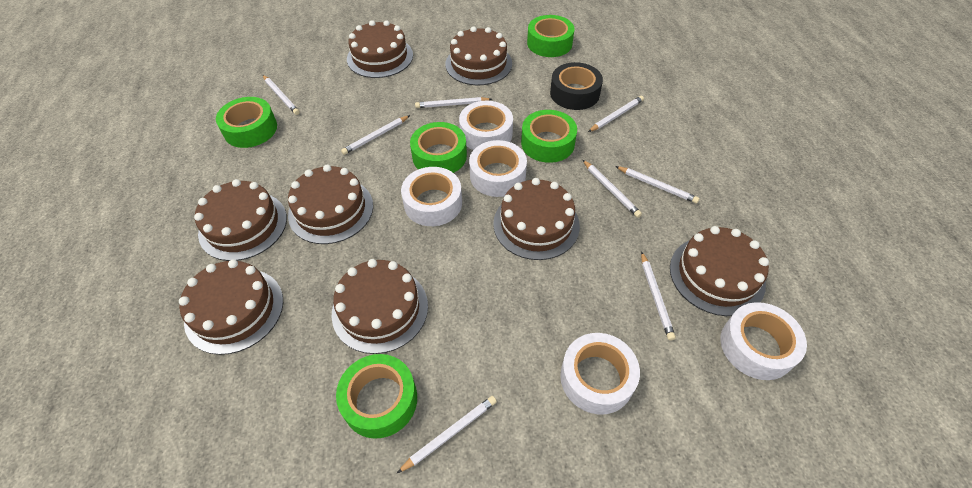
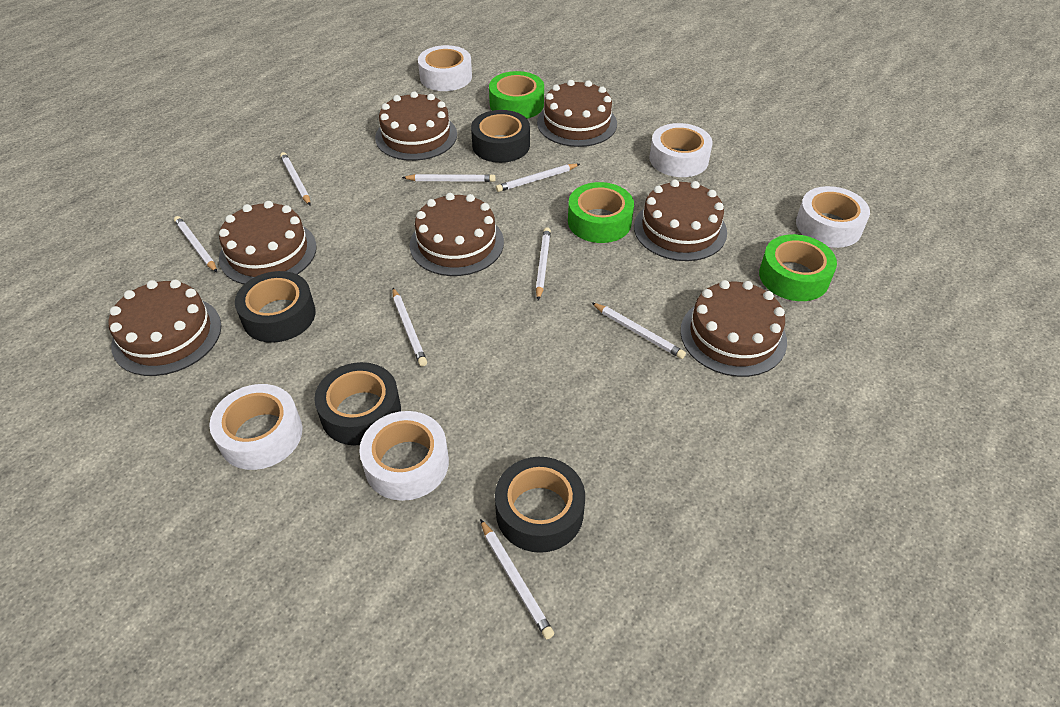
black tape: 1 -> 4
brown cake: 8 -> 7
green tape: 5 -> 3

